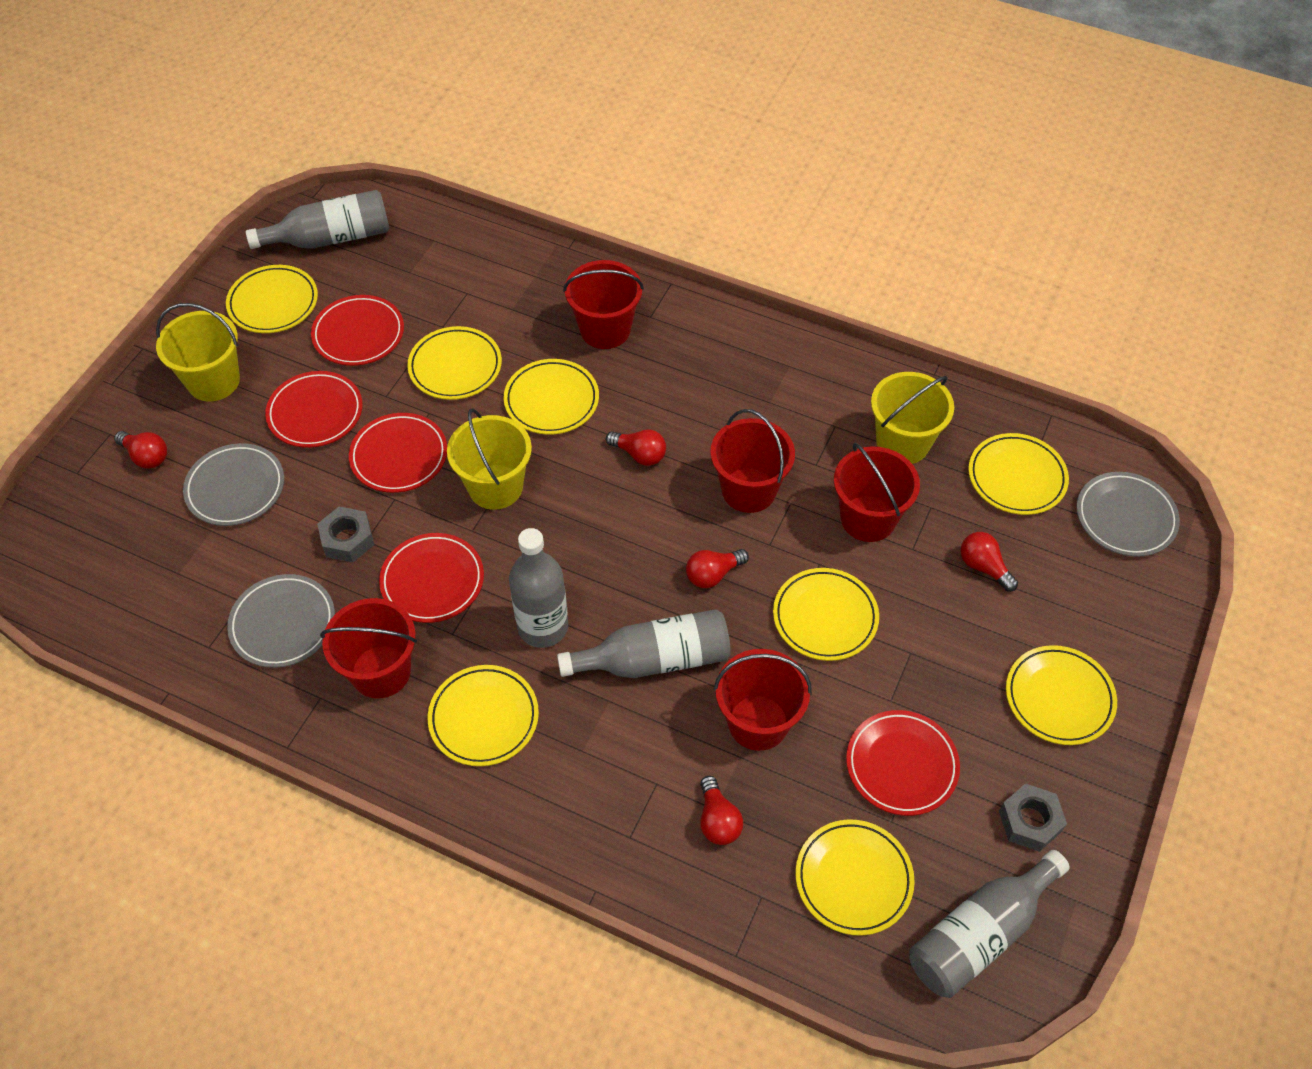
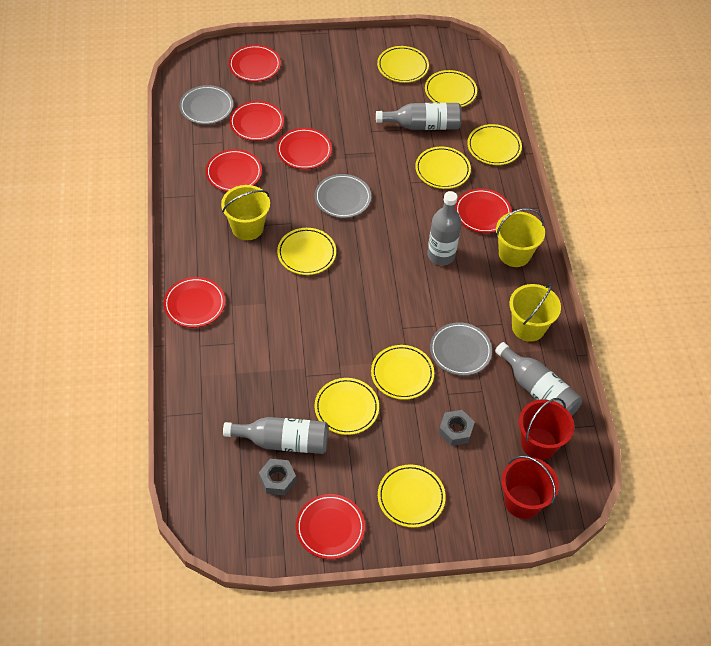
red bucket: 5 -> 2
red light bulb: 5 -> 0
red plate: 5 -> 7

